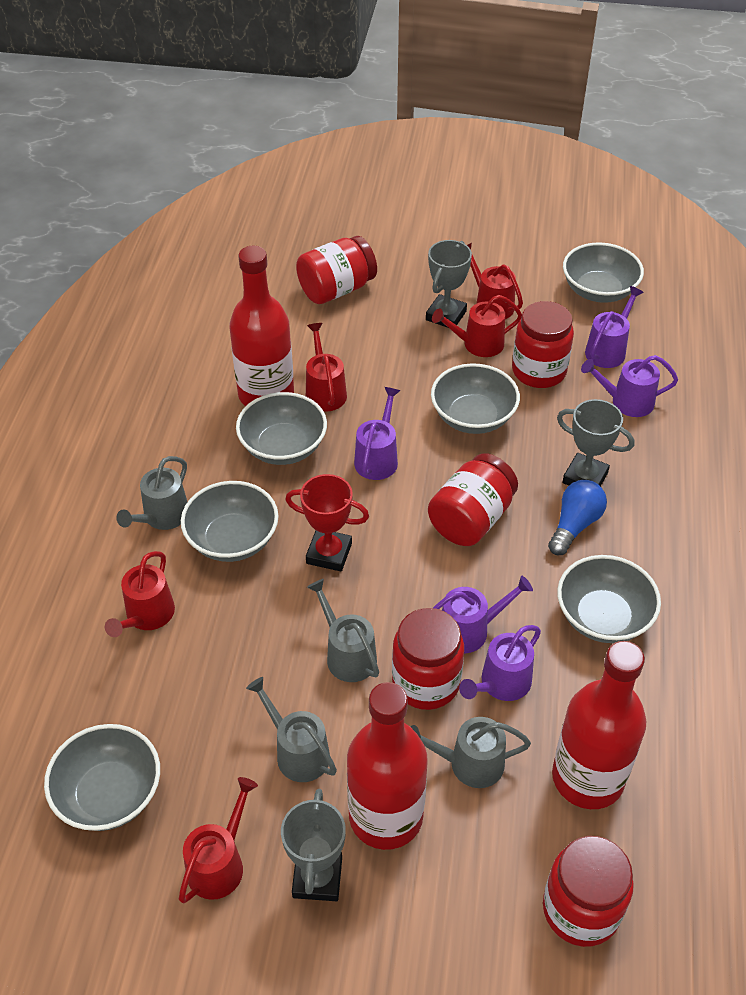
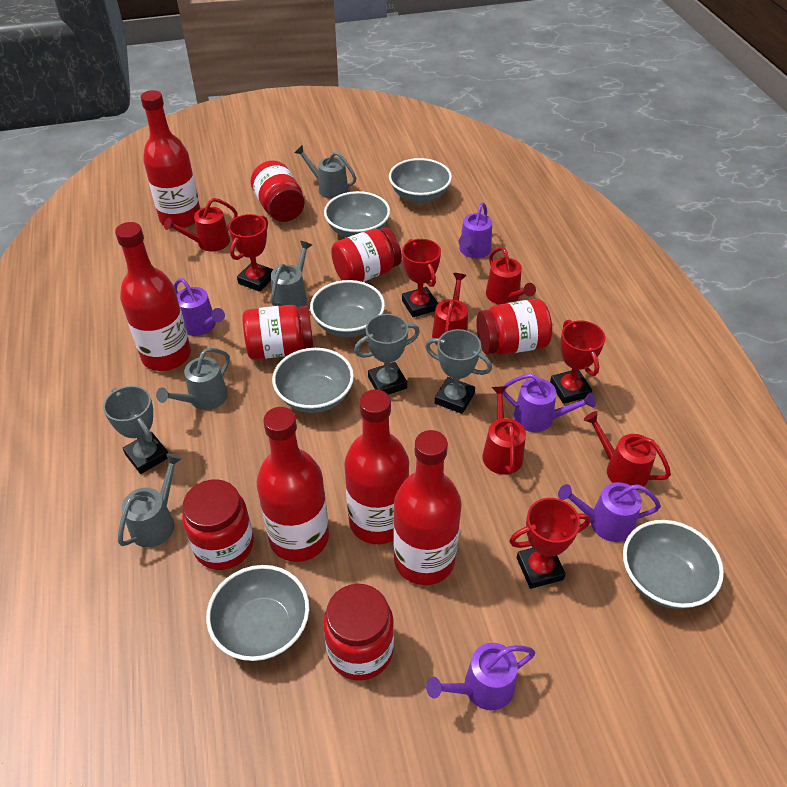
blue light bulb: 1 -> 0
red bottle: 3 -> 5
red jar: 5 -> 6
red trophy: 1 -> 4

